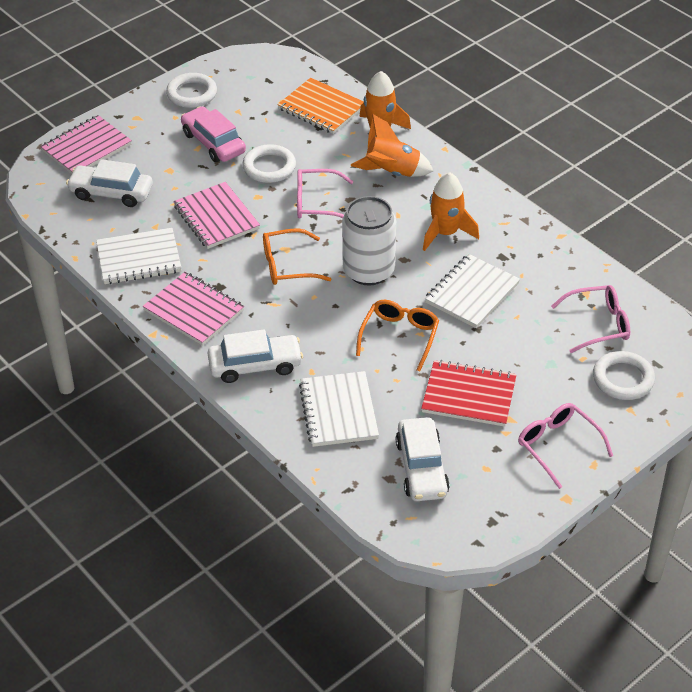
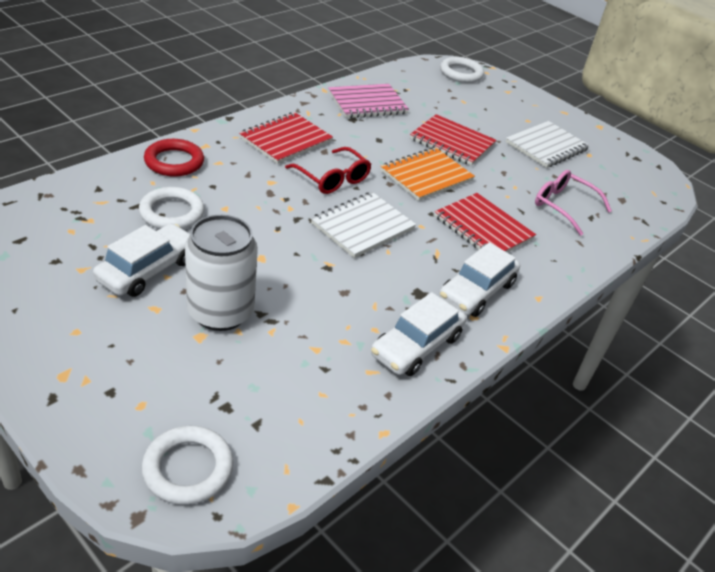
orange glasses: 2 -> 0
orange rocket: 3 -> 0
pink car: 1 -> 0
pink glasses: 3 -> 1
pink notebook: 3 -> 1
red glasses: 0 -> 1
red notebook: 1 -> 3
red ring: 0 -> 1
white notebook: 3 -> 2

